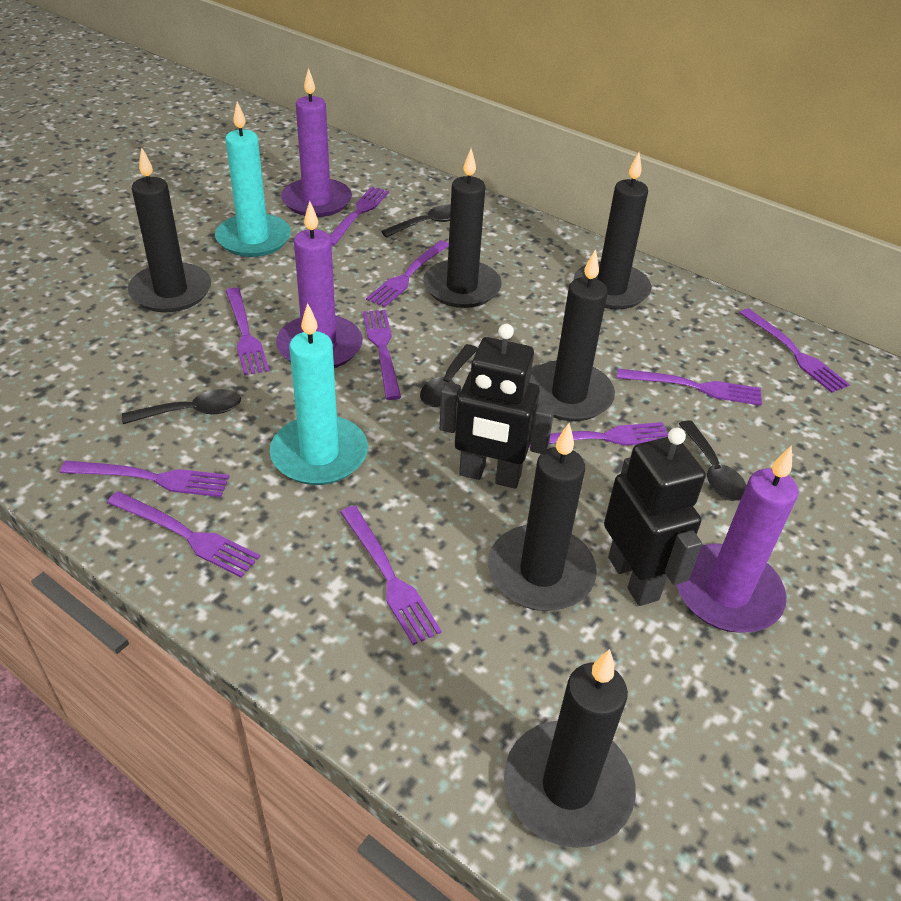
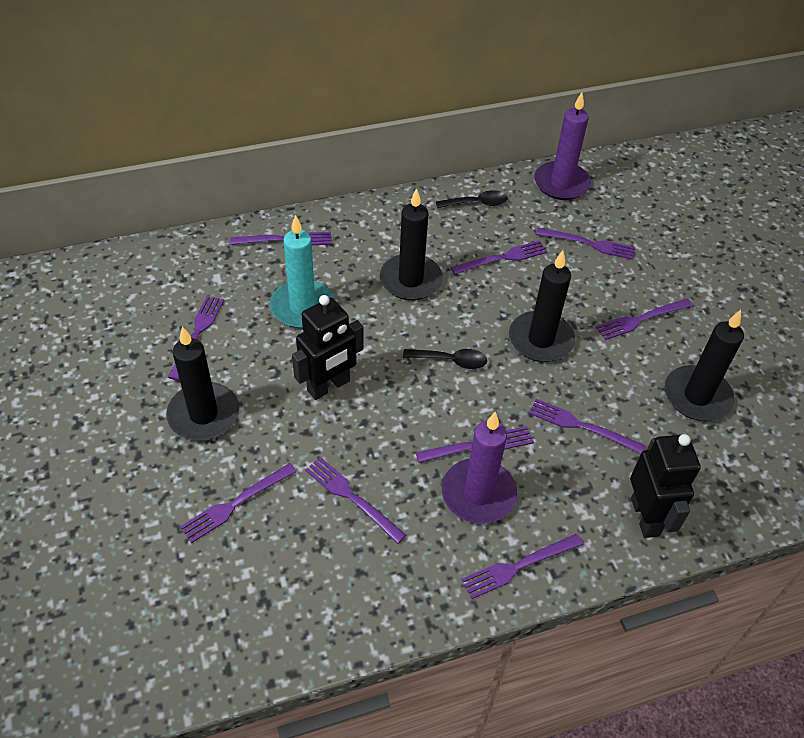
black candle: 6 -> 4
black spoon: 4 -> 2
purple candle: 3 -> 2
turquoise candle: 2 -> 1

